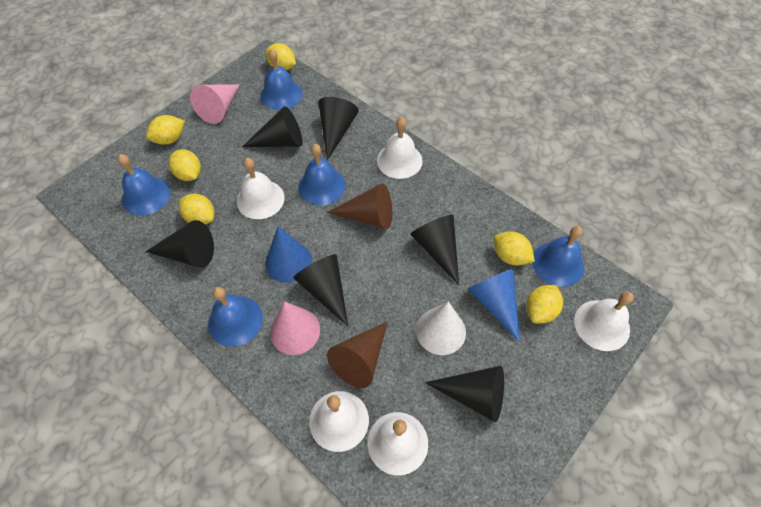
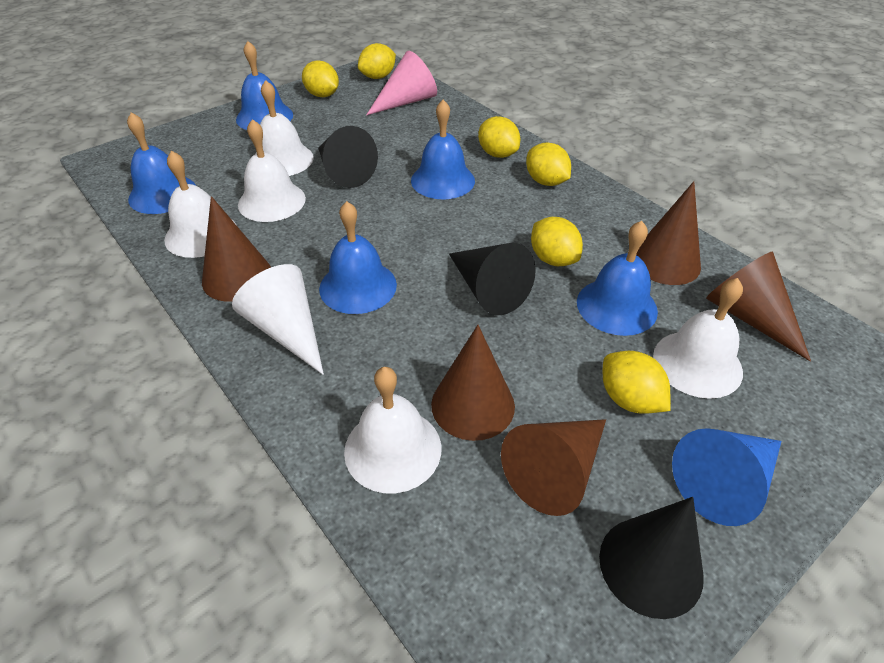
black cone: 6 -> 3
blue cone: 2 -> 1
brown cone: 2 -> 5
pink cone: 2 -> 1

